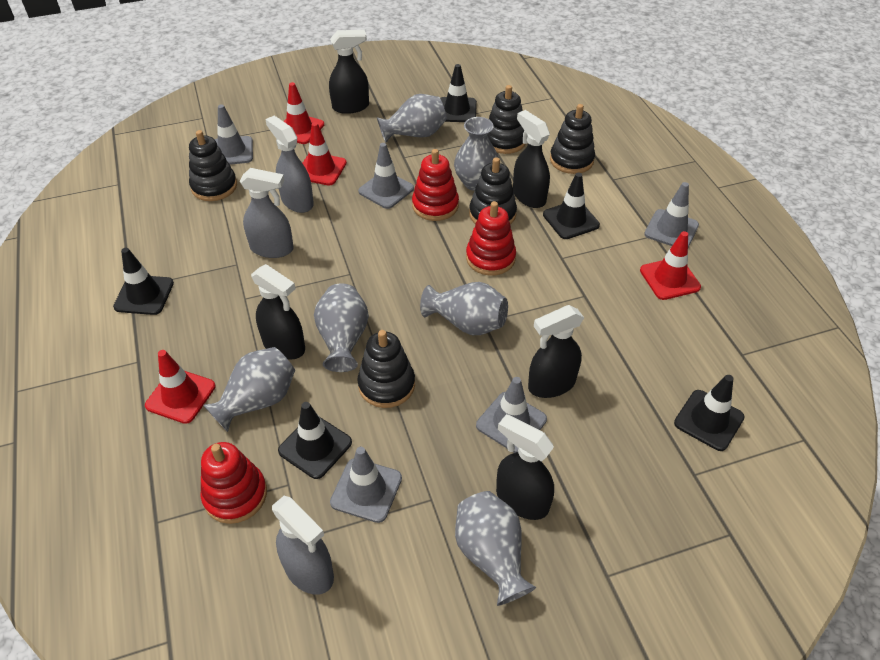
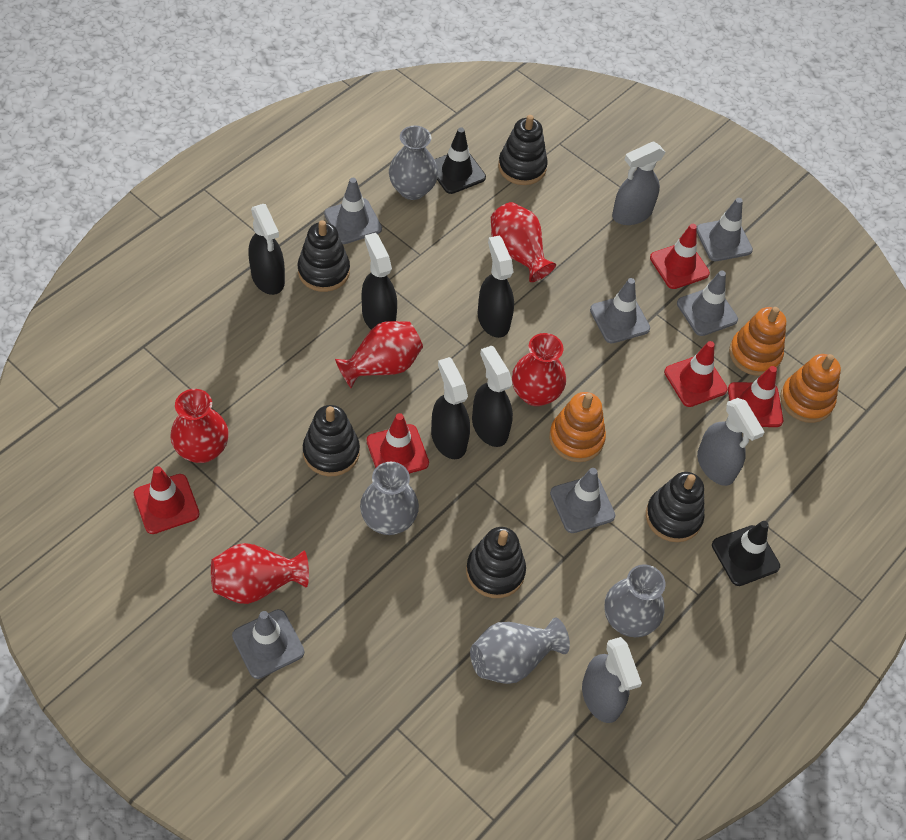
black traffic cone: 5 -> 2
grey traffic cone: 5 -> 6
grey vase: 6 -> 4
orange stacking toy: 0 -> 3
red stacking toy: 3 -> 0
red traffic cone: 4 -> 5
red vase: 0 -> 5

